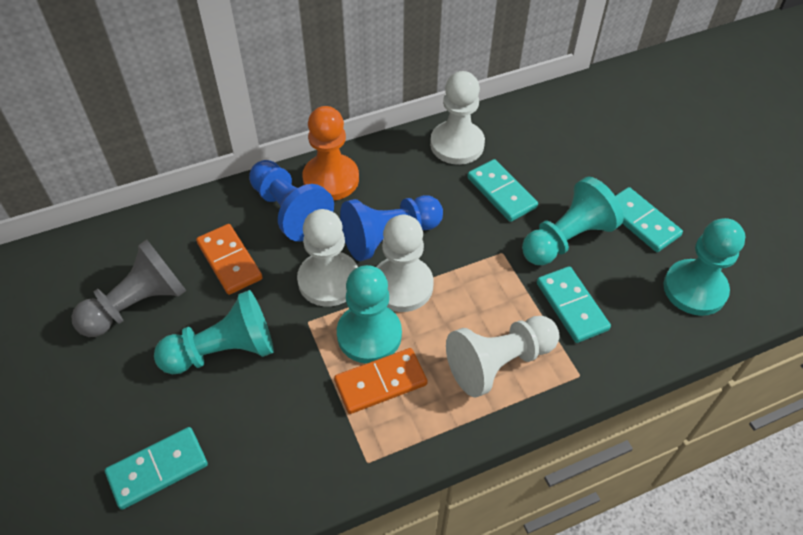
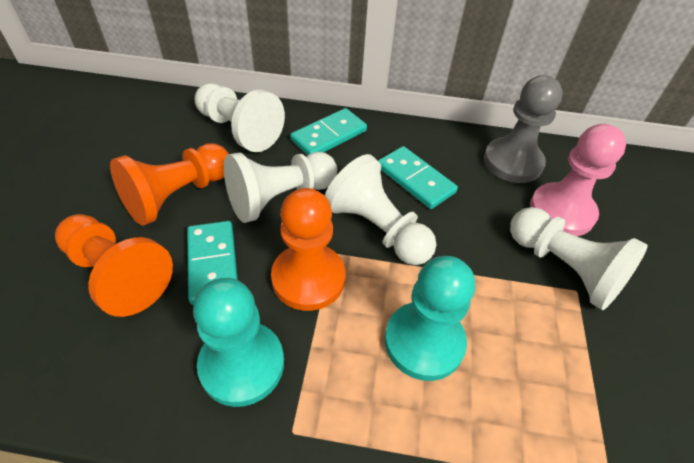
blue pawn: 2 -> 0
orange domino: 2 -> 0
orange pawn: 1 -> 3
pink pawn: 0 -> 1
turquoise domino: 4 -> 3
turquoise pawn: 4 -> 2

